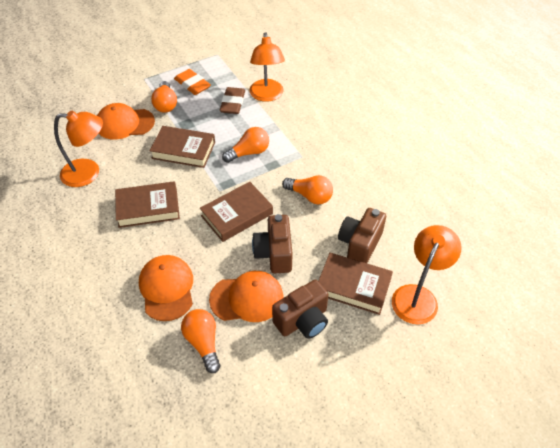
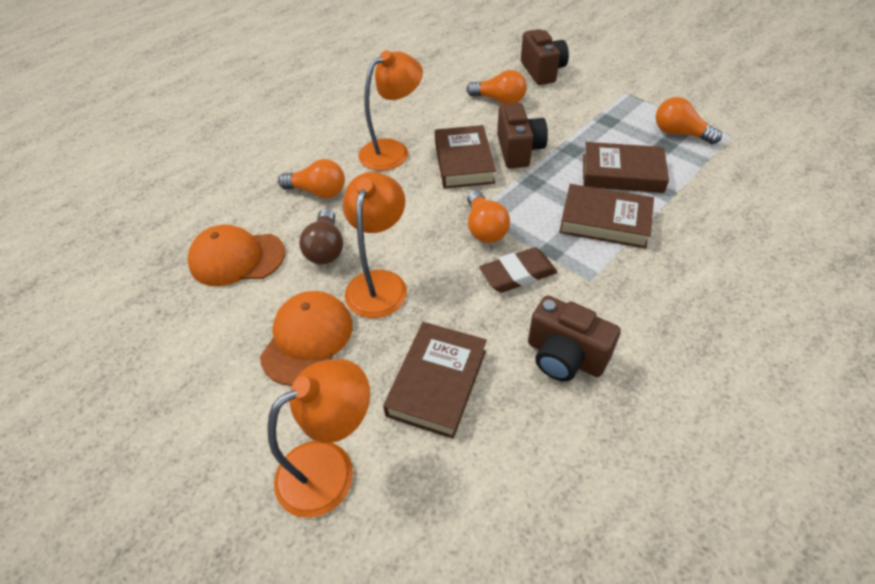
brown light bulb: 0 -> 1
orange cap: 3 -> 2
orange eraser: 1 -> 0

